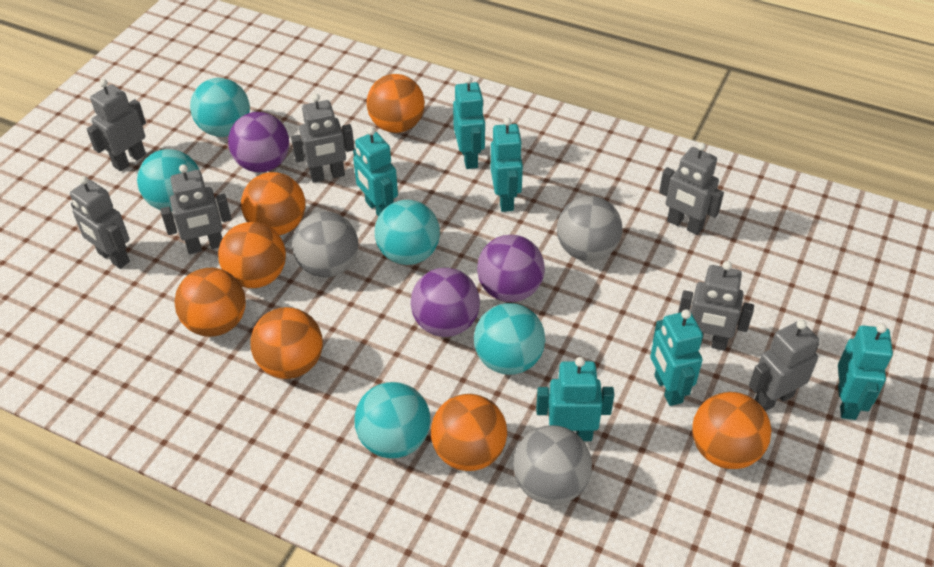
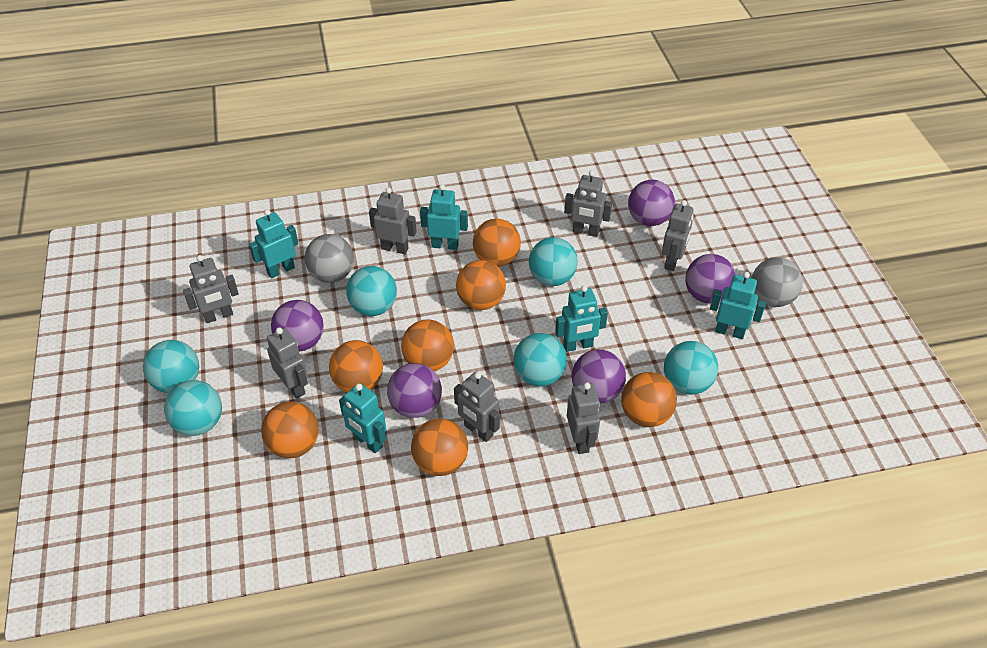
grey ball: 3 -> 2
purple ball: 3 -> 5
turquoise ball: 5 -> 6
turquoise robot: 6 -> 5

